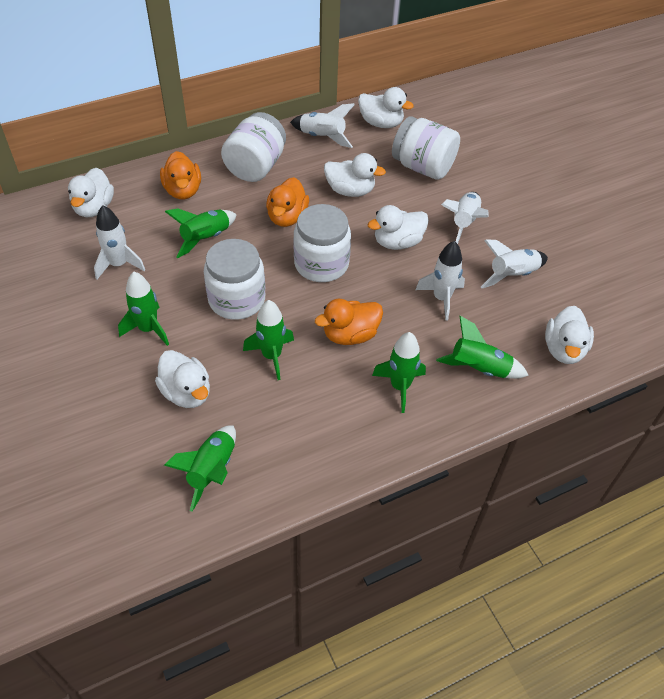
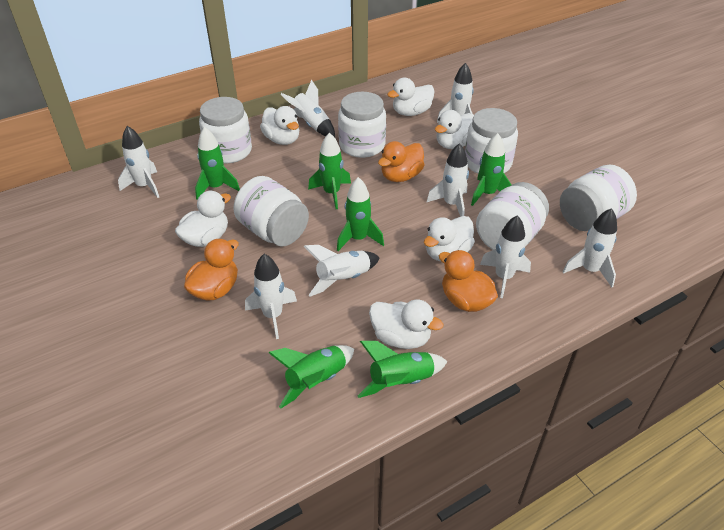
white jar: 4 -> 6
white rocket: 5 -> 8

